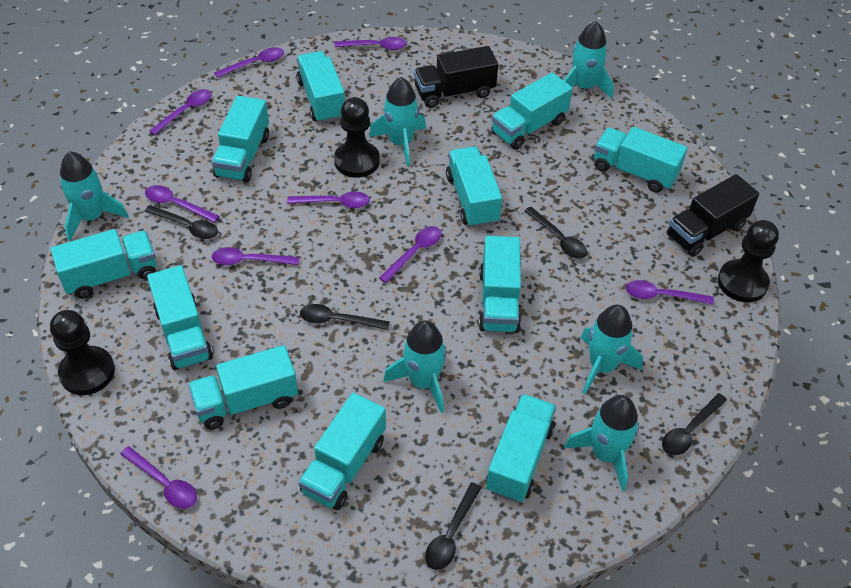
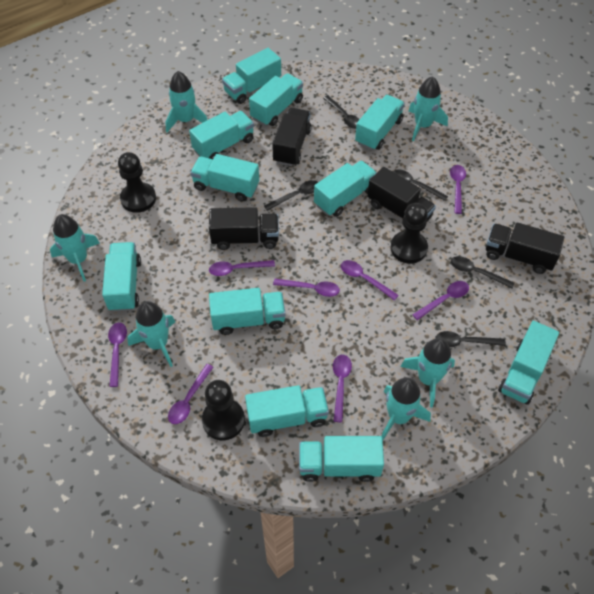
black truck: 2 -> 4
purple spoon: 9 -> 8

